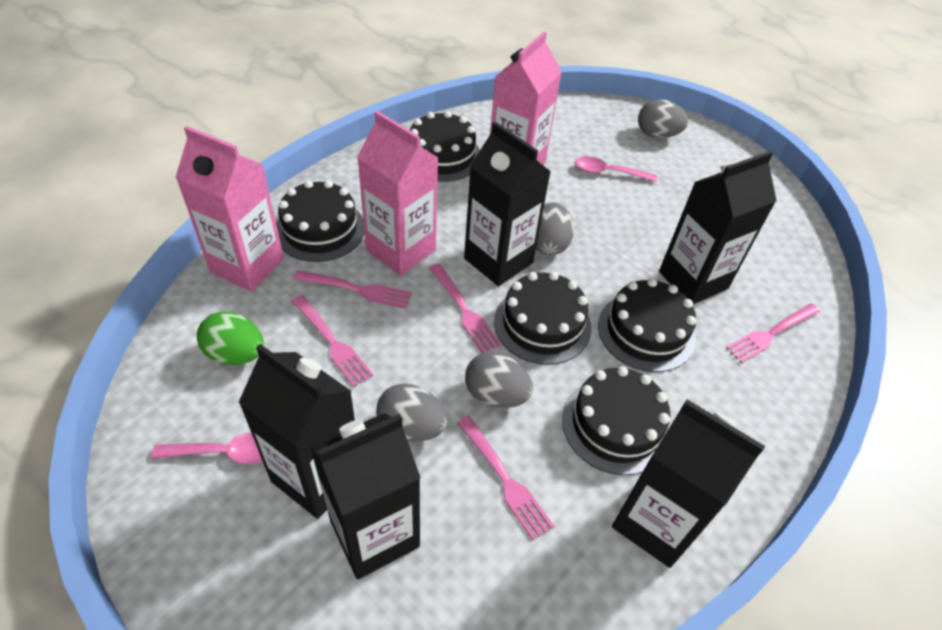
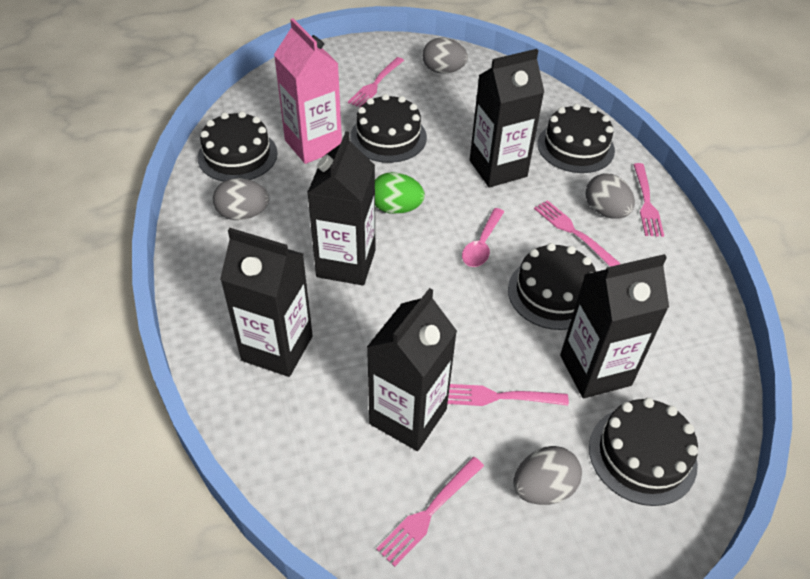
pink carton: 3 -> 1
pink spoon: 2 -> 1

